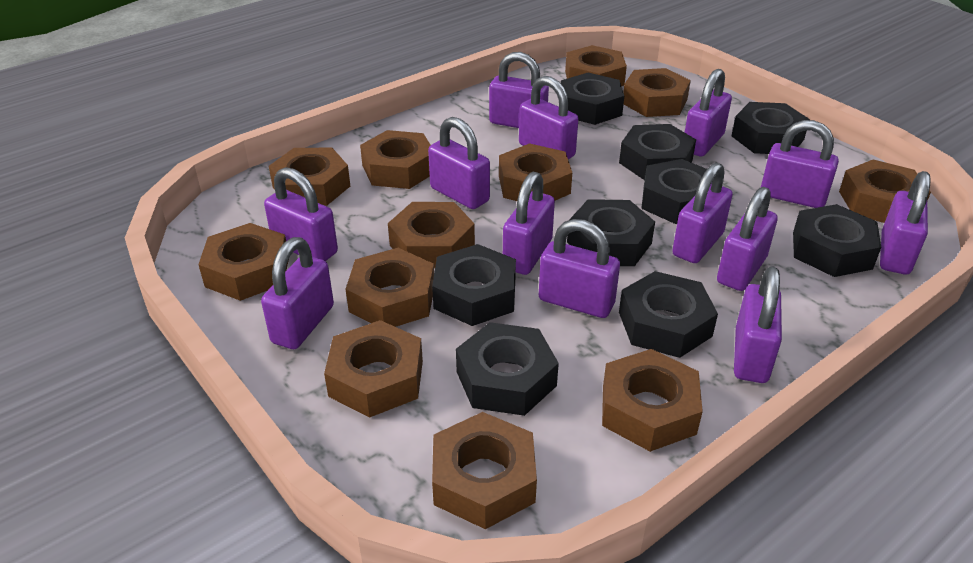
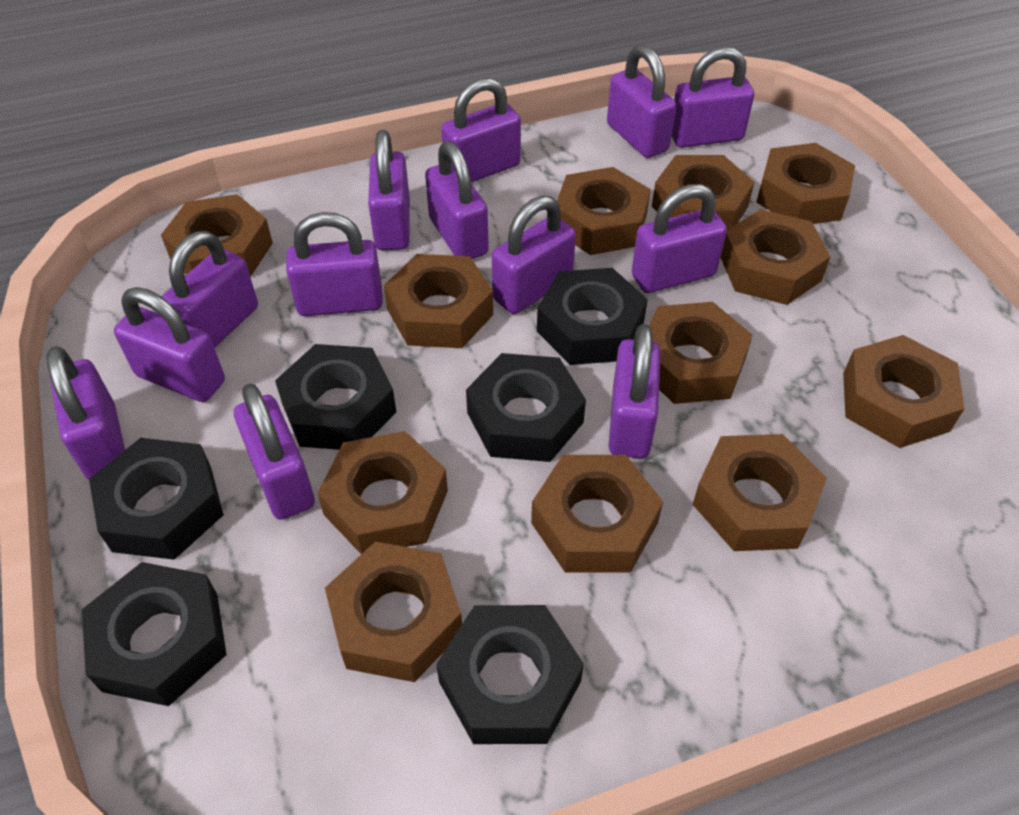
black nut: 9 -> 6

